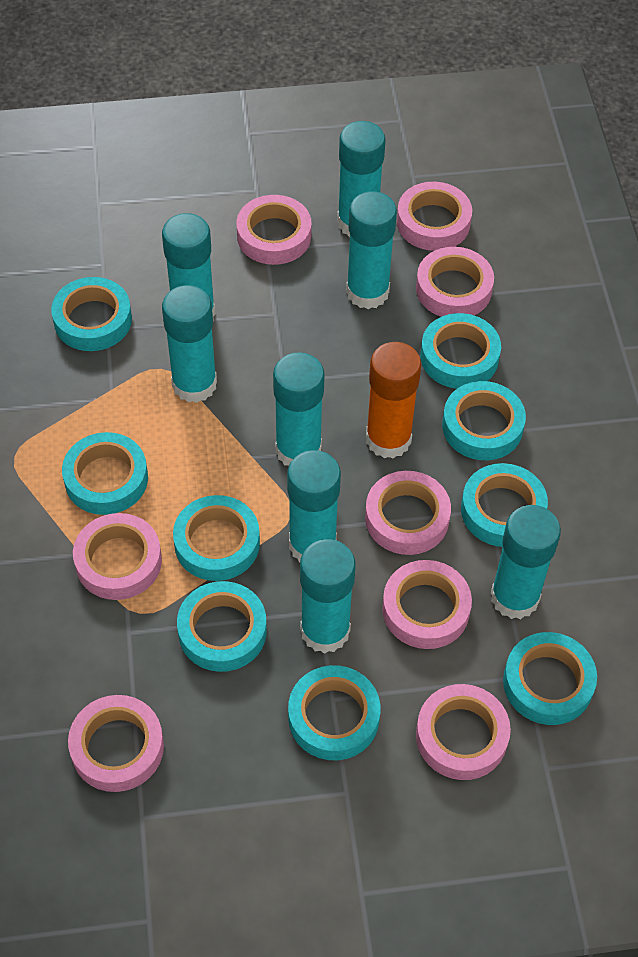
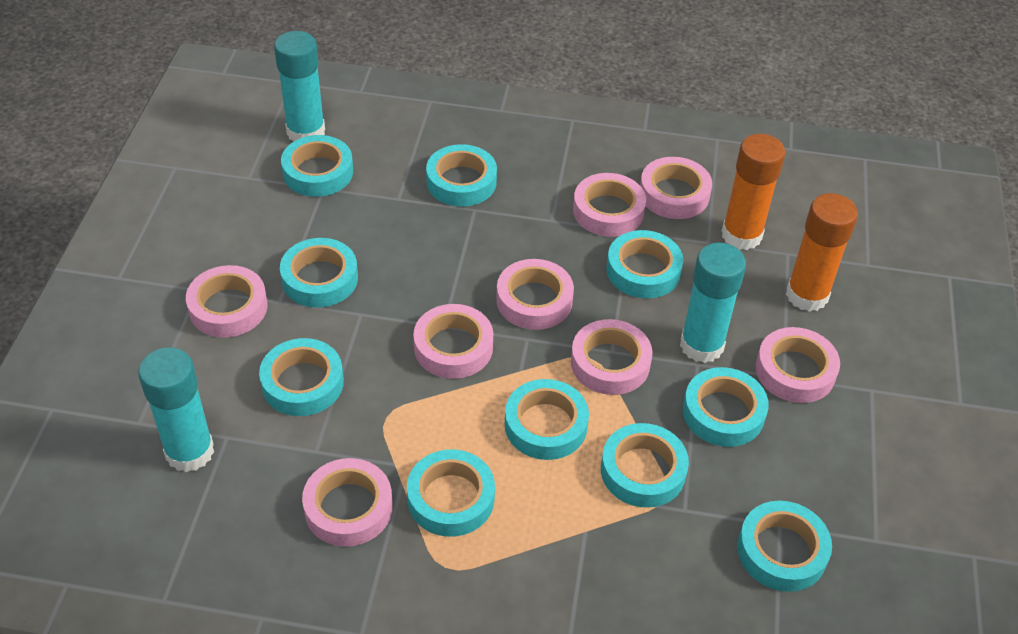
orange glue stick: 1 -> 2
turquoise glue stick: 8 -> 3
turquoise tape: 9 -> 10

